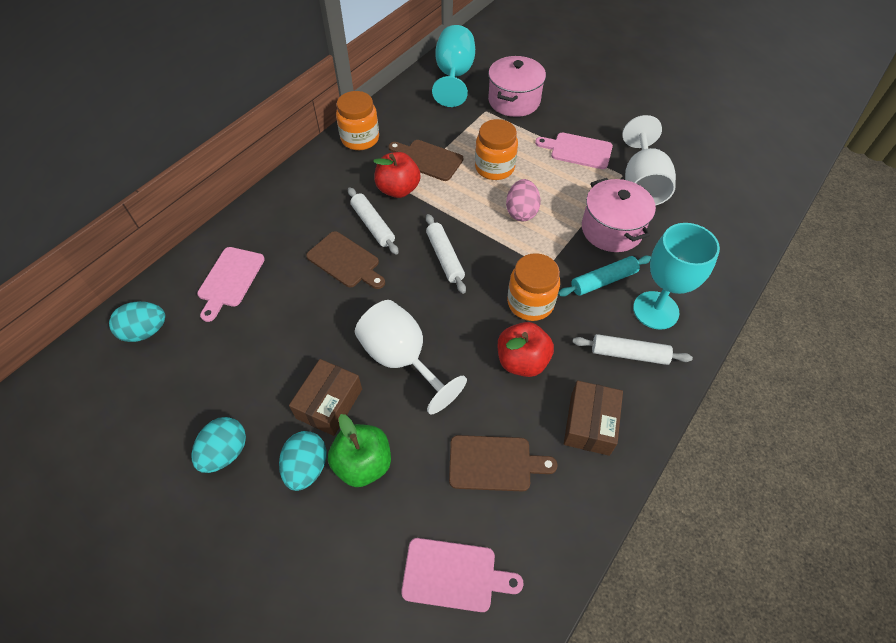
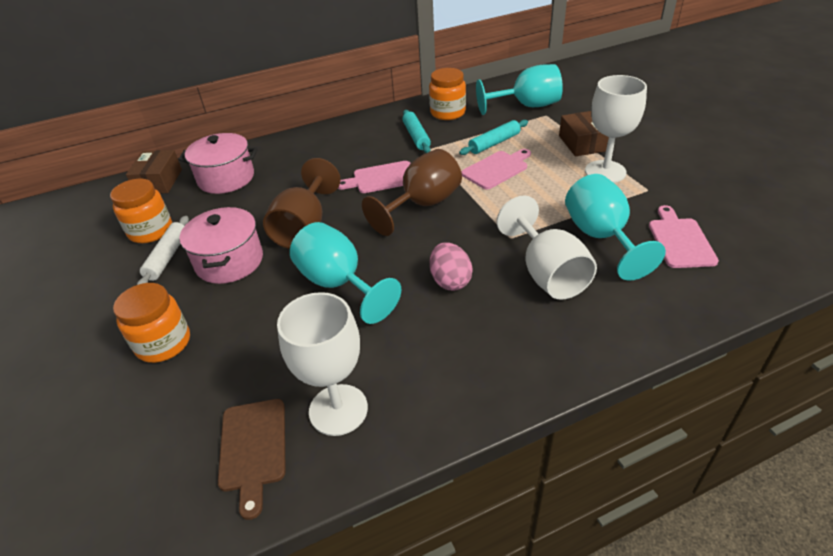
brown cutting board: 3 -> 1
brown goblet: 0 -> 2
green apple: 1 -> 0
red apple: 2 -> 0
turquoise egg: 3 -> 0
turquoise goblet: 2 -> 3
turquoise rolling pin: 1 -> 2
white goblet: 2 -> 3
white rolling pin: 3 -> 1

